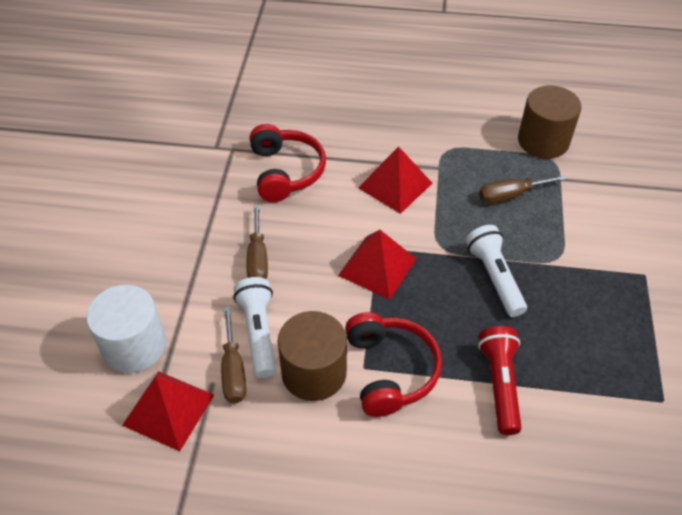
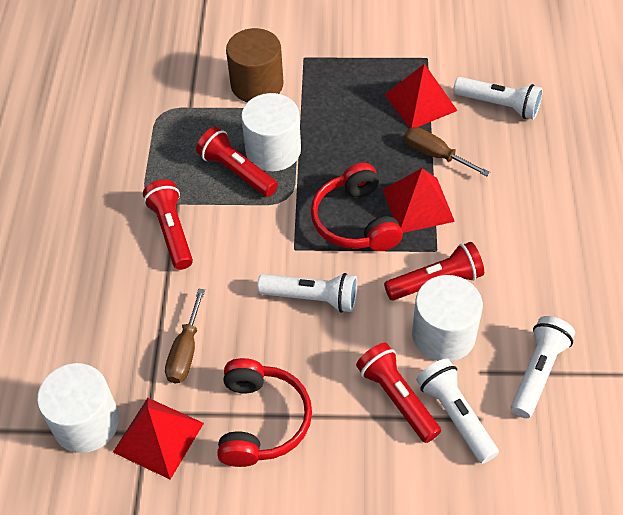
brown cylinder: 2 -> 1
brown screwdriver: 3 -> 2
red flashlight: 1 -> 4
white cylinder: 1 -> 3
white flashlight: 2 -> 4

